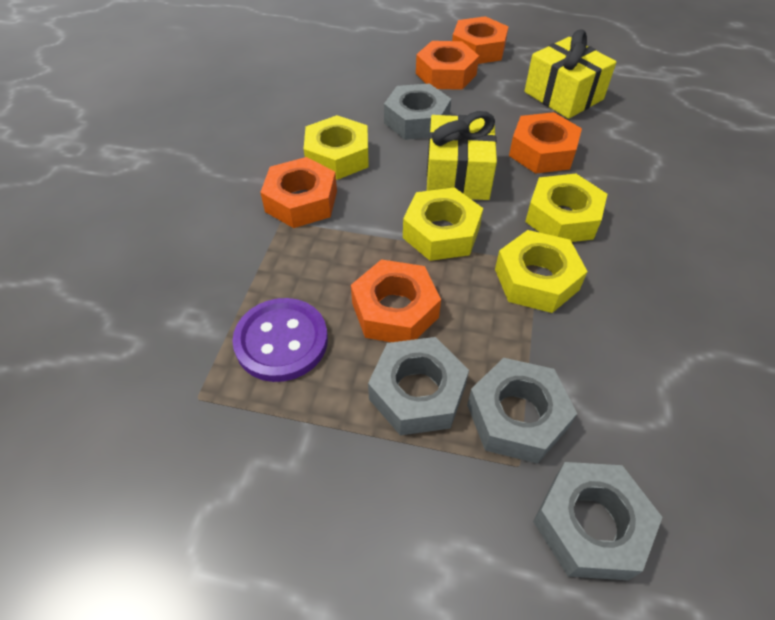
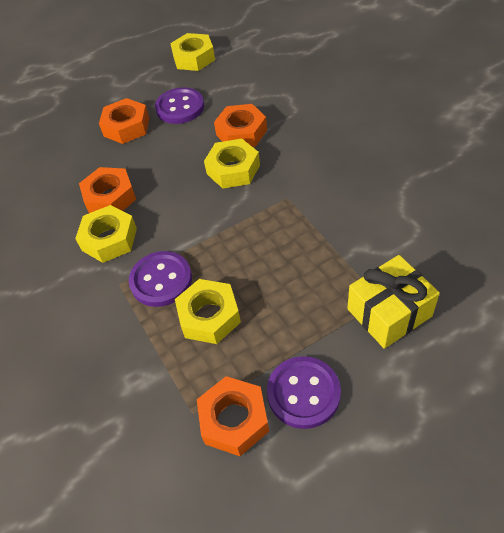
grey nut: 4 -> 0
orange nut: 5 -> 4
purple button: 1 -> 3
yellow gift: 2 -> 1

